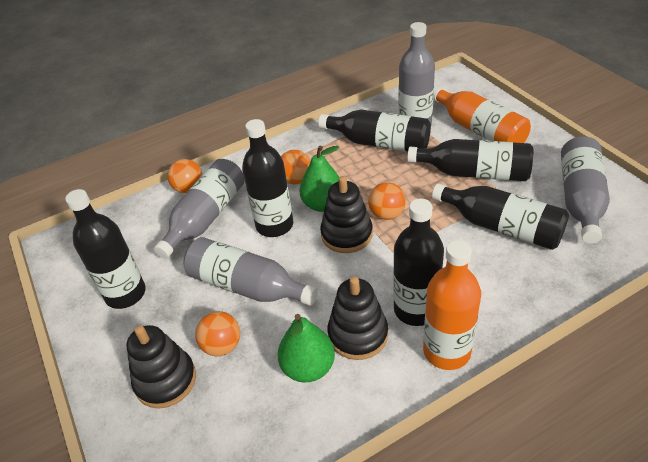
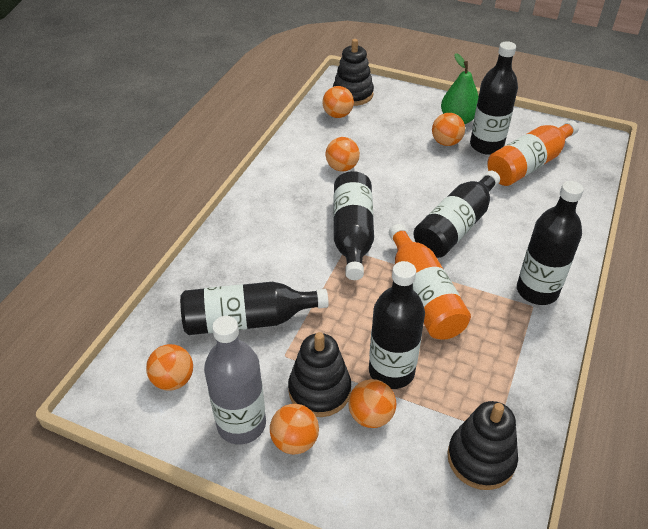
green pear: 2 -> 1
grey bottle: 4 -> 1
orange ball: 4 -> 6

